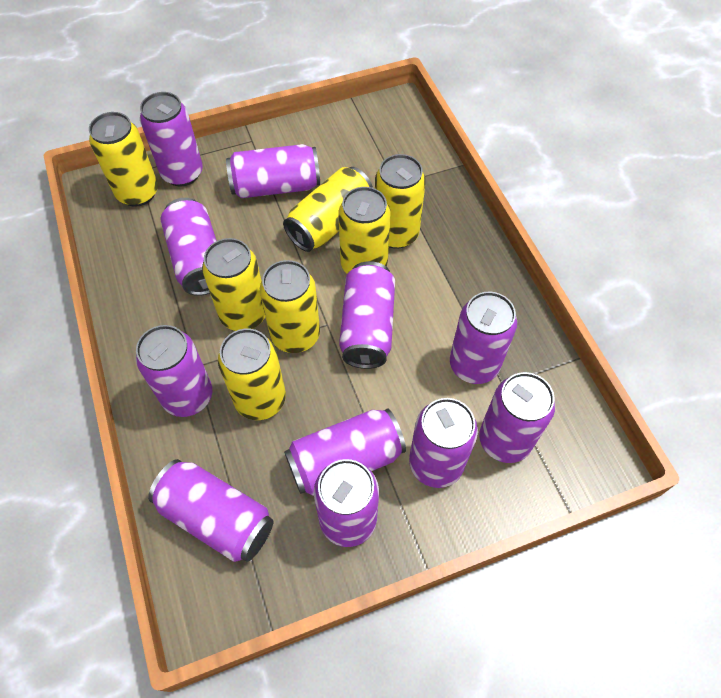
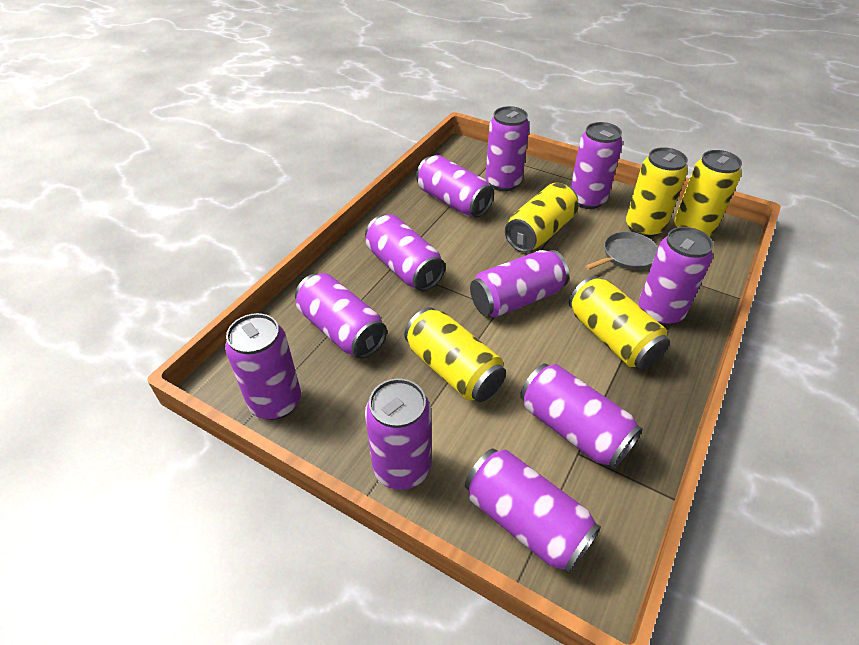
grey pan: 0 -> 1
yellow can: 7 -> 5

